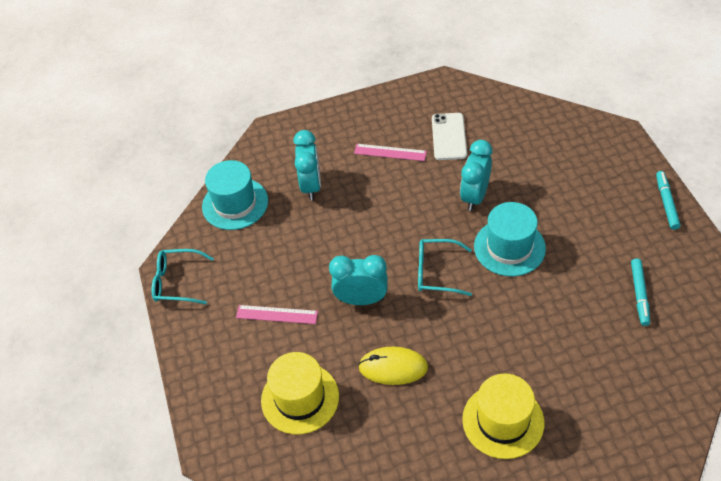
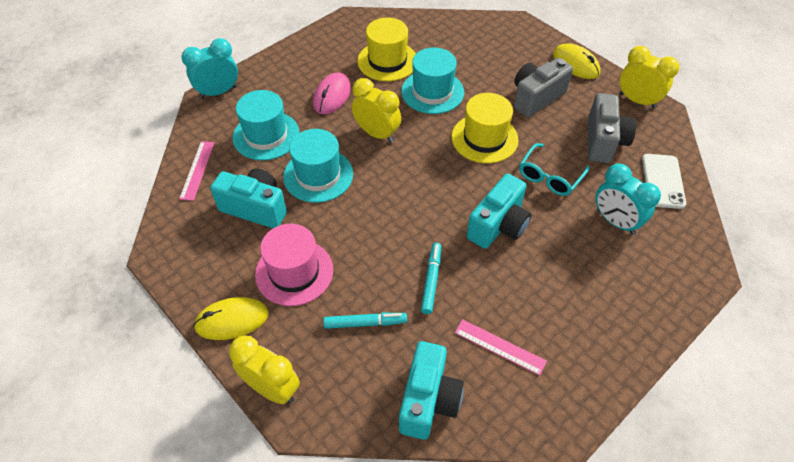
grey camera: 0 -> 2
pink hat: 0 -> 1
pink mouse: 0 -> 1
turquoise camera: 0 -> 3
turquoise clock: 3 -> 2
turquoise glasses: 2 -> 1
turquoise hat: 2 -> 3
yellow clock: 0 -> 3
yellow mouse: 1 -> 2

